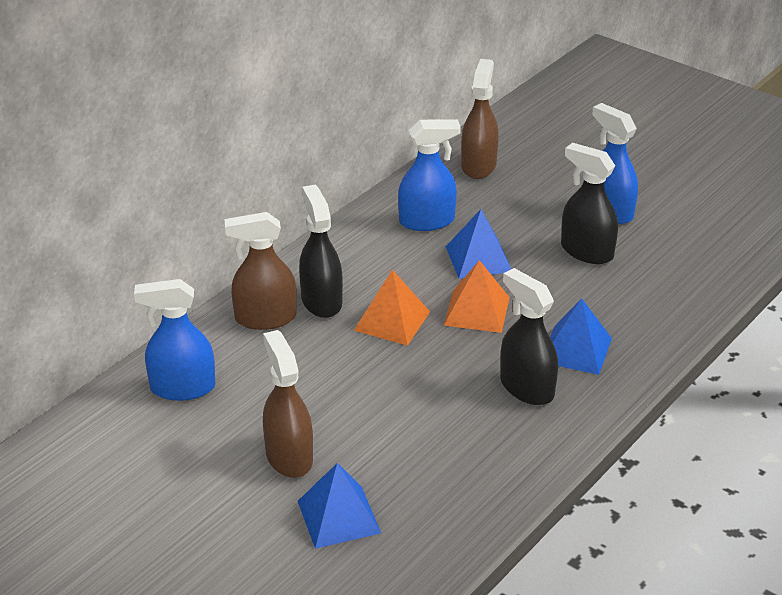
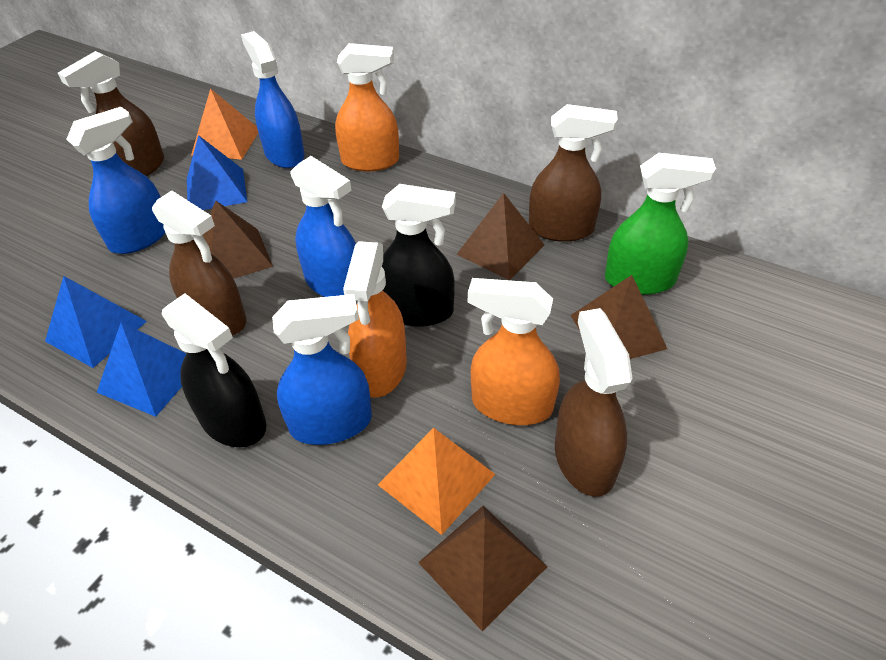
black spray bottle: 3 -> 2
blue spray bottle: 3 -> 4
brown pyramid: 0 -> 4
brown spray bottle: 3 -> 4
green spray bottle: 0 -> 1
orange spray bottle: 0 -> 3

